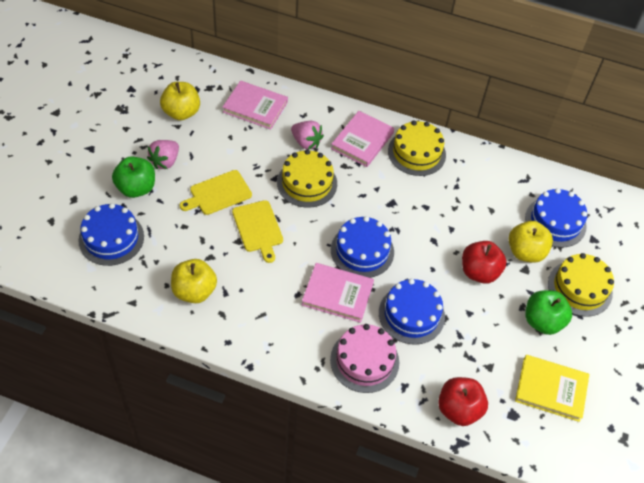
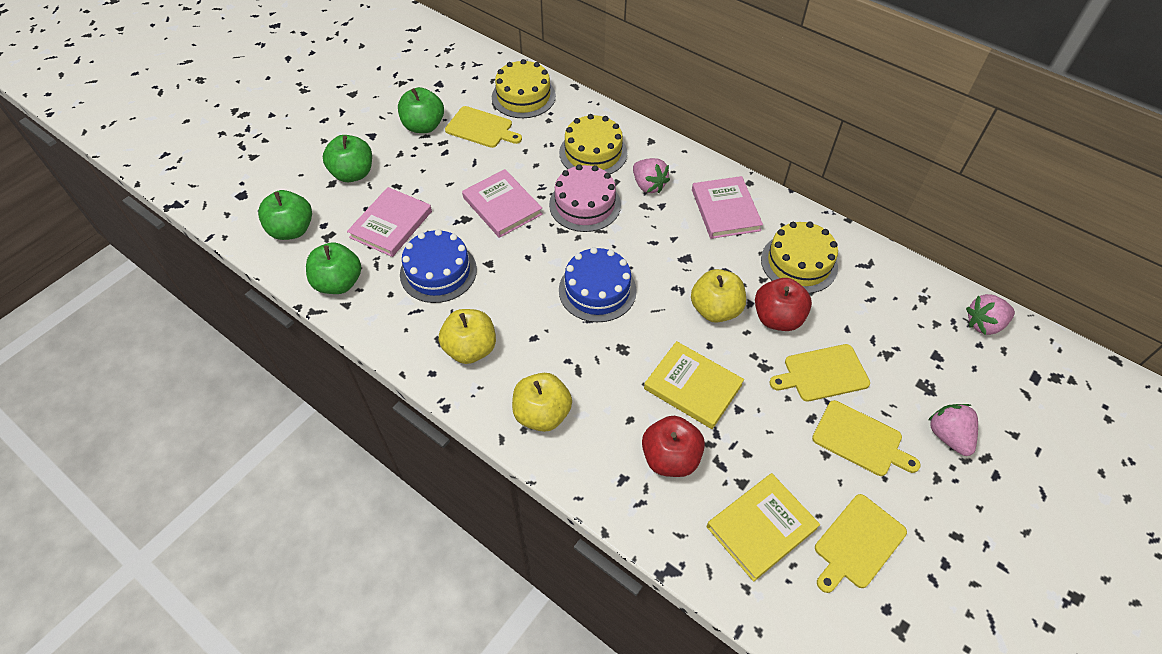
blue cake: 4 -> 2
green apple: 2 -> 4
pink strawberry: 2 -> 3
yellow book: 1 -> 2
yellow cutting board: 2 -> 4

